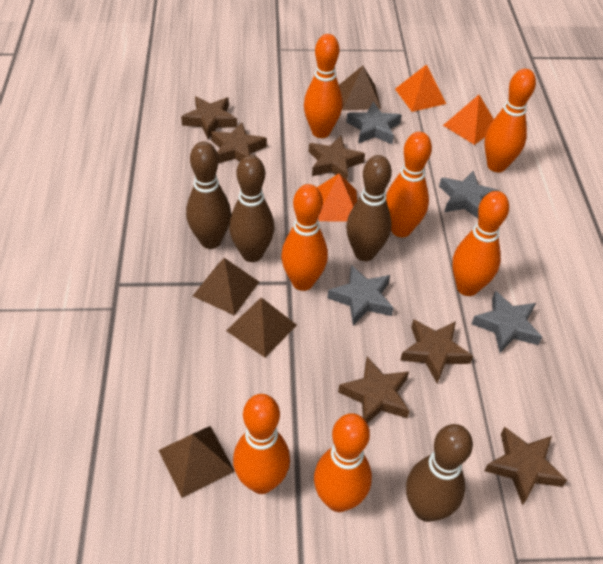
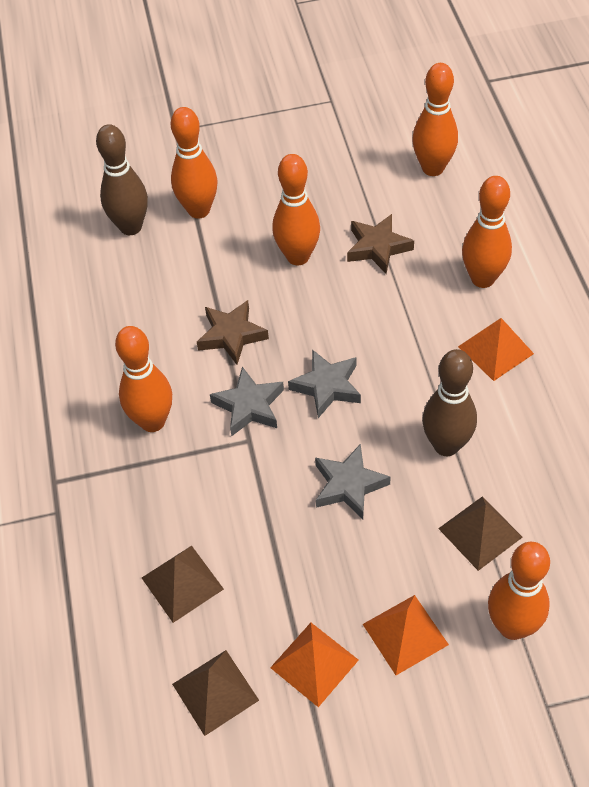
brown bowling pin: 4 -> 2
brown pyramid: 4 -> 3
brown star: 6 -> 2
grey star: 4 -> 3
orange bowling pin: 7 -> 6

